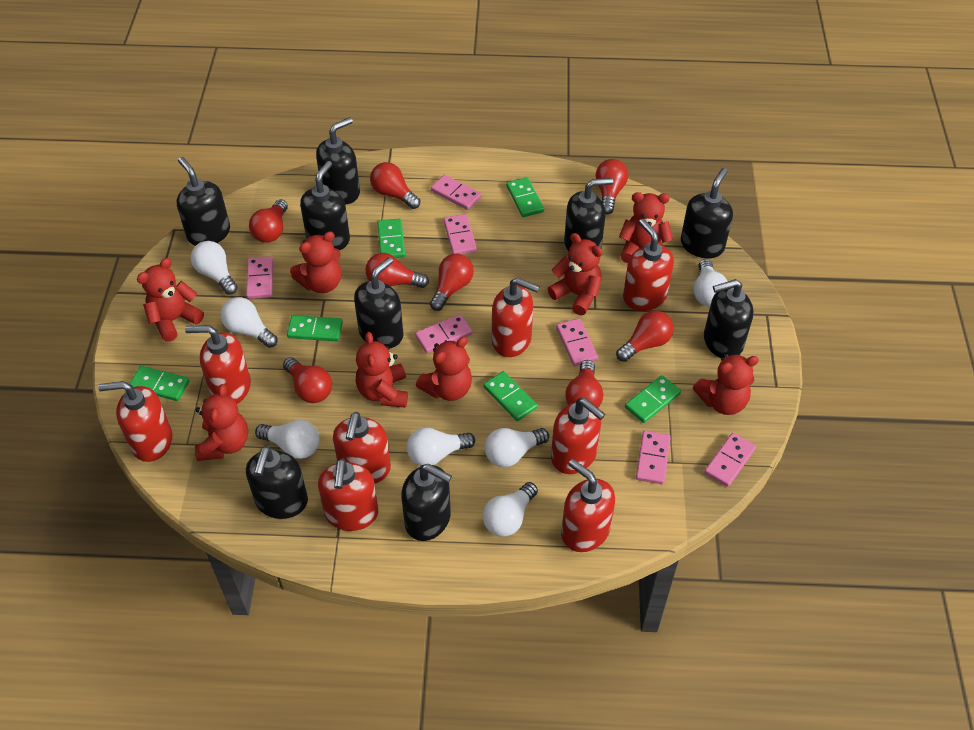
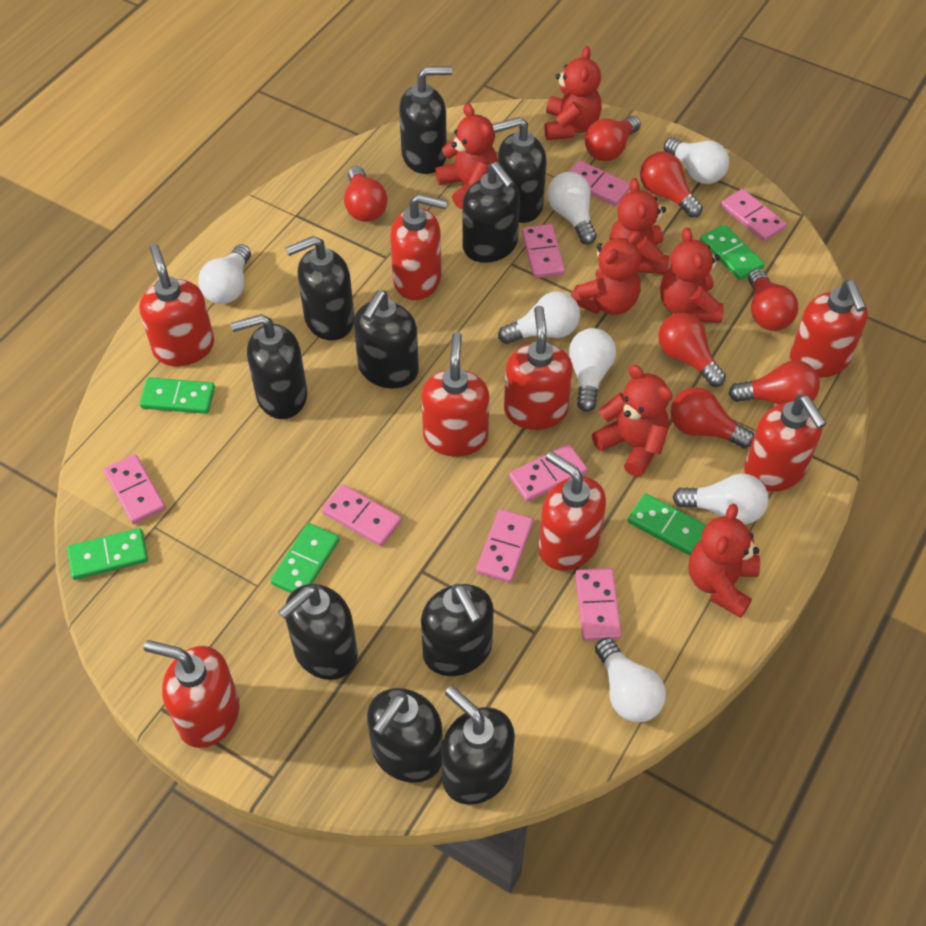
black soap dispenser: 9 -> 10
green domino: 6 -> 5
pink domino: 7 -> 8
red light bulb: 8 -> 7
red teddy bear: 8 -> 7

